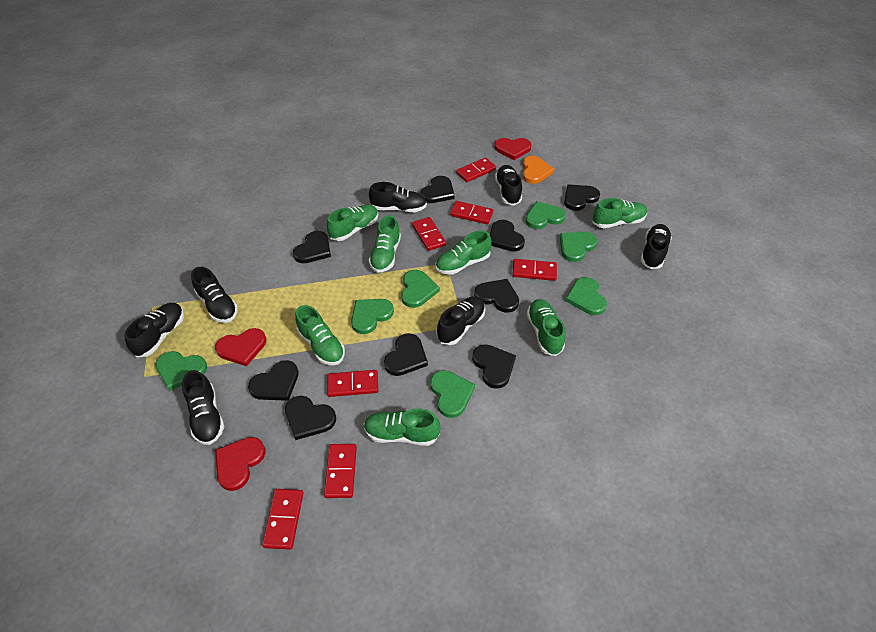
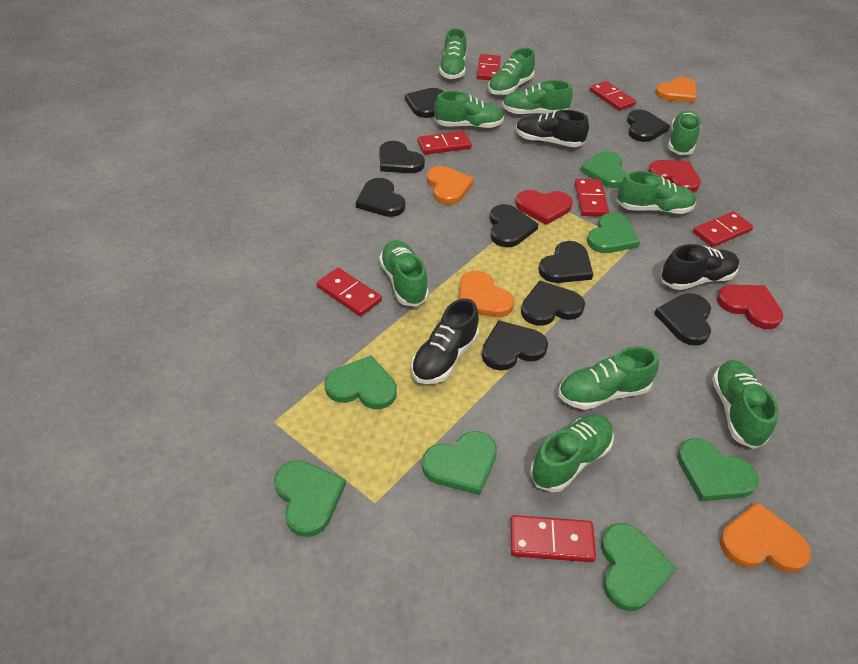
black shoe: 7 -> 3
green shoe: 7 -> 10
orange heart: 1 -> 4

